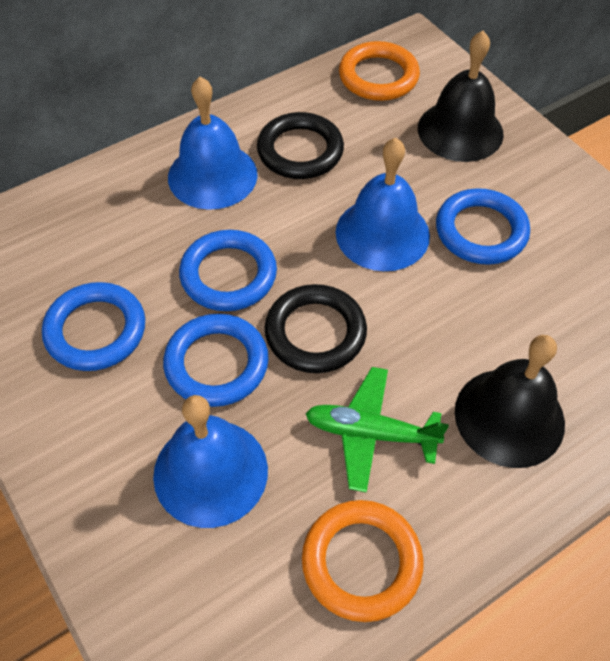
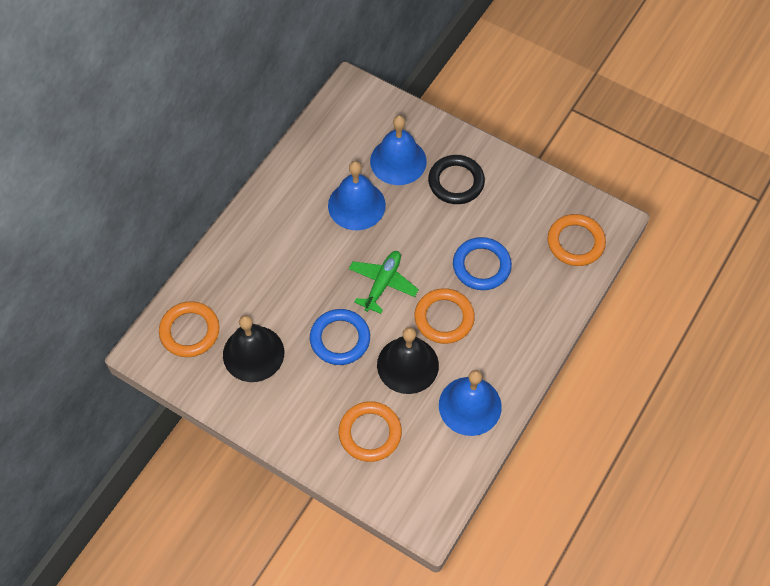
black ring: 2 -> 1
blue ring: 4 -> 2
orange ring: 2 -> 4

